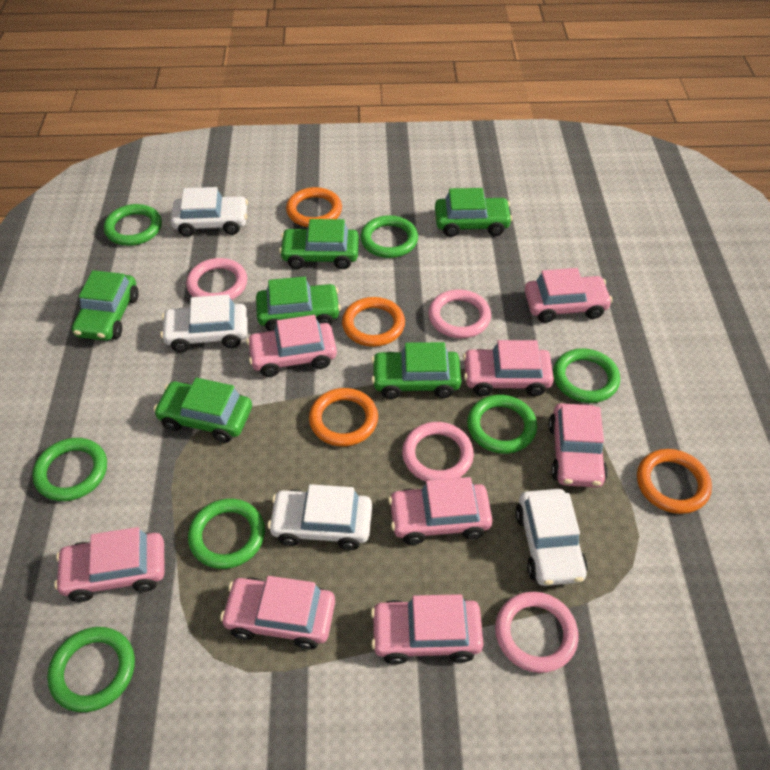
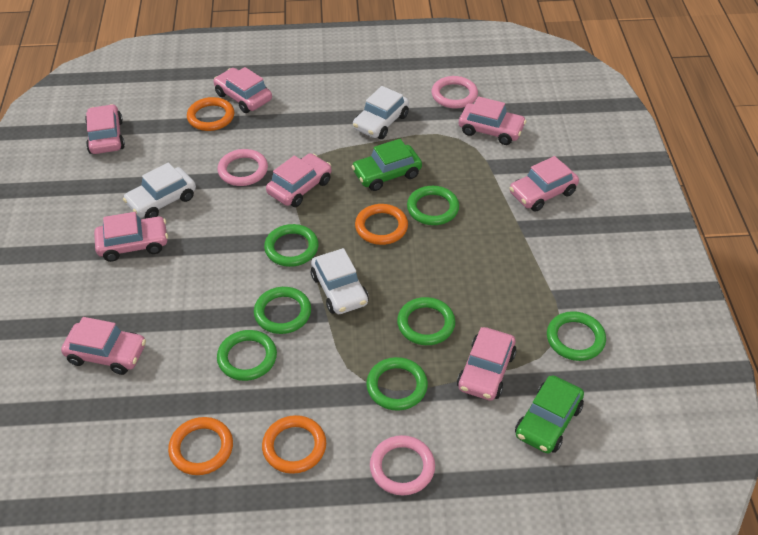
green car: 6 -> 2
pink ring: 4 -> 3
white car: 4 -> 3

